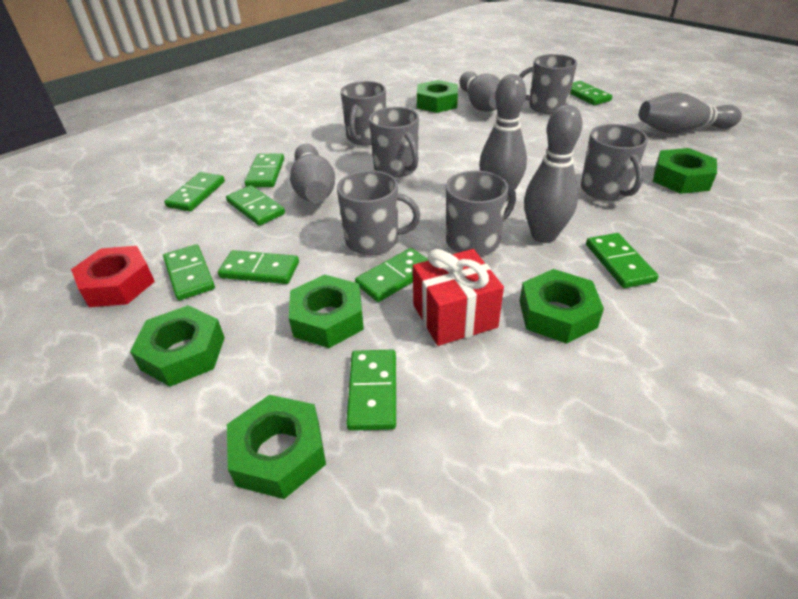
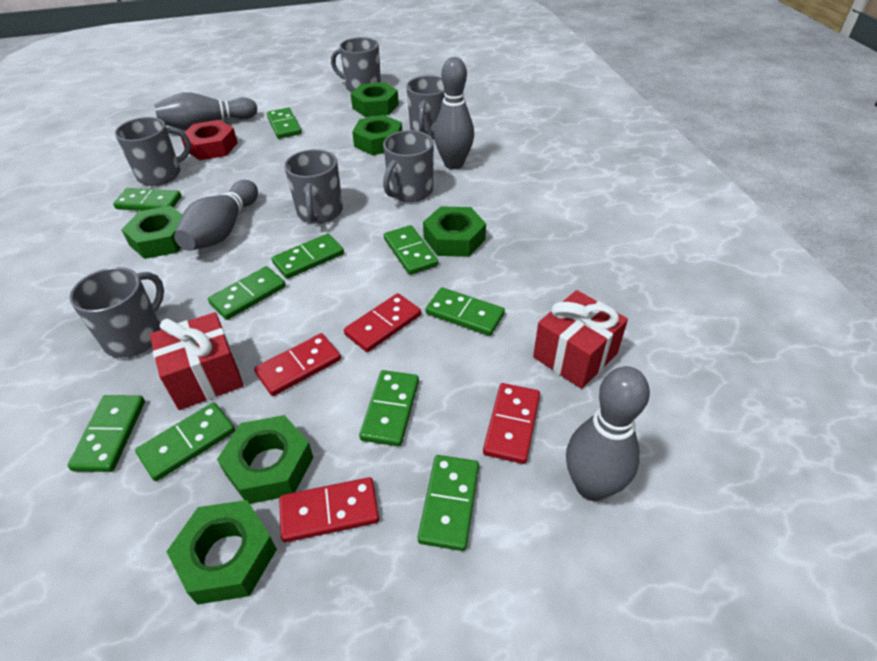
green domino: 9 -> 10
grey bowling pin: 5 -> 4
red domino: 0 -> 4
red gift: 1 -> 2

